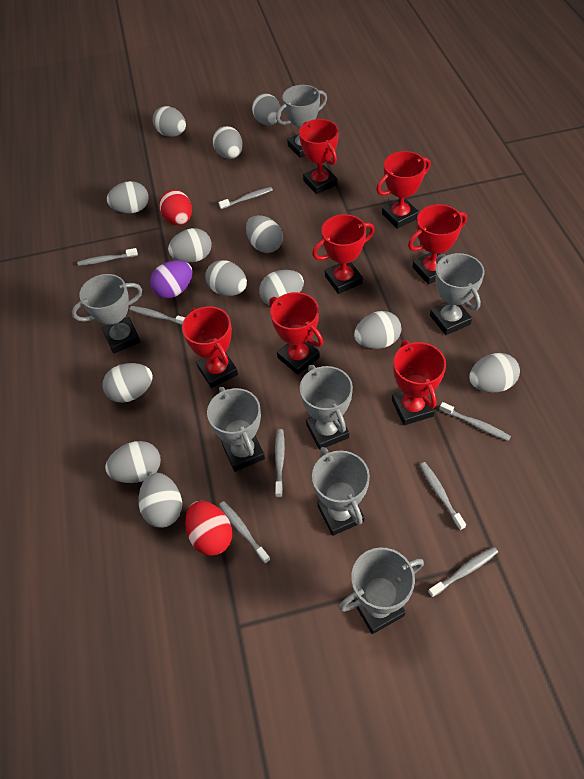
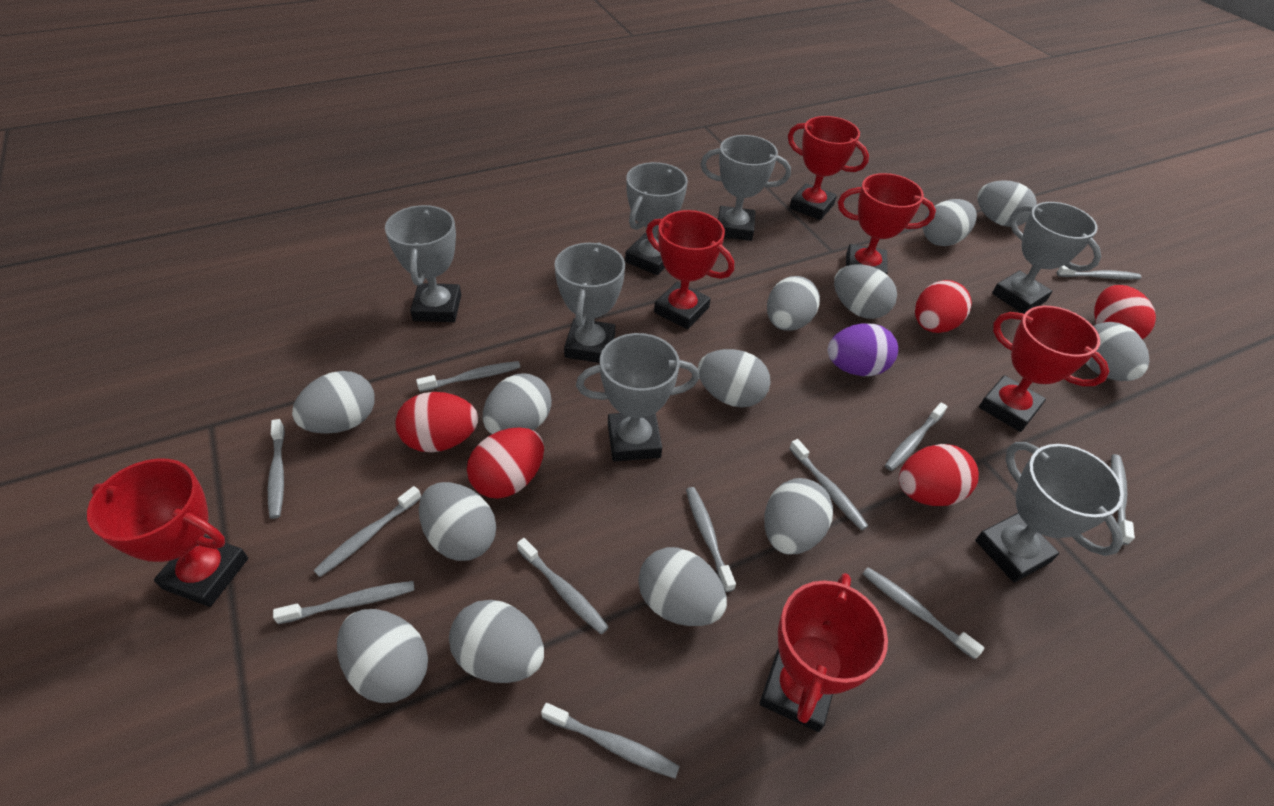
grey toothbrush: 8 -> 12
red egg: 2 -> 5
red trophy: 7 -> 6

